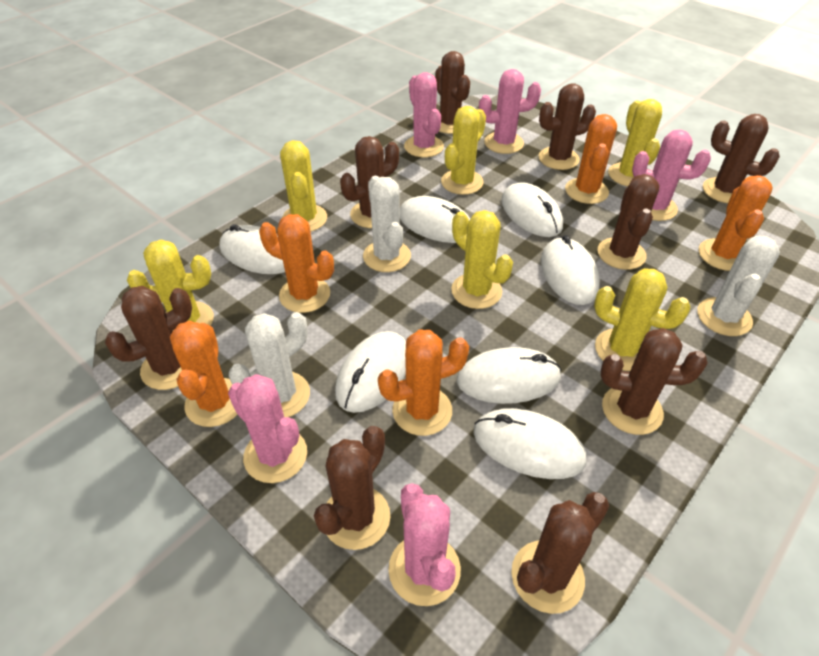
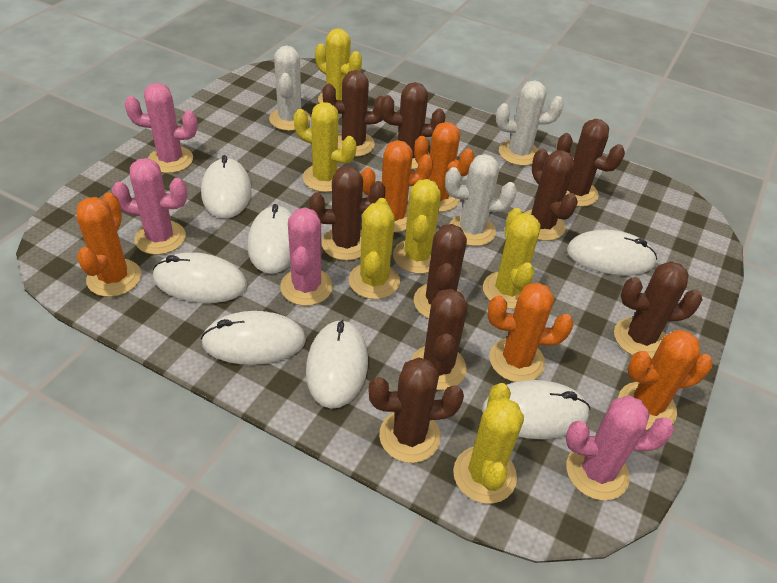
pink cactus: 5 -> 4

